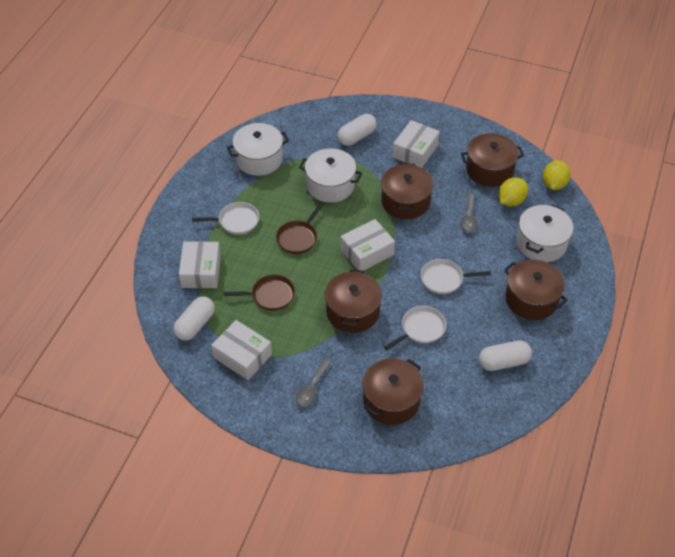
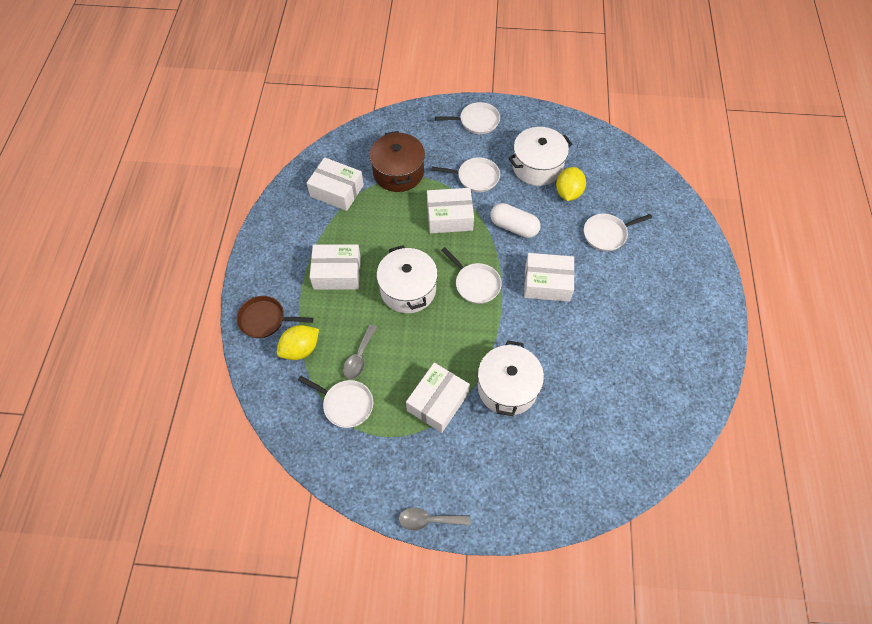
brown pan: 2 -> 1
brown pot: 5 -> 1
white box: 4 -> 5
white capsule: 3 -> 1
white pan: 3 -> 5

